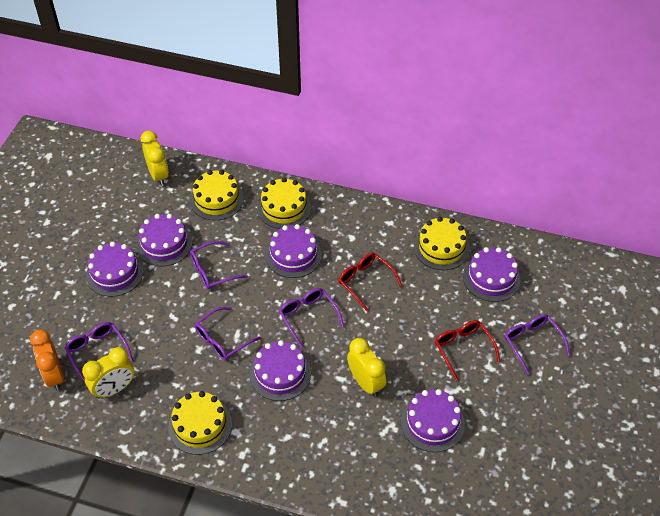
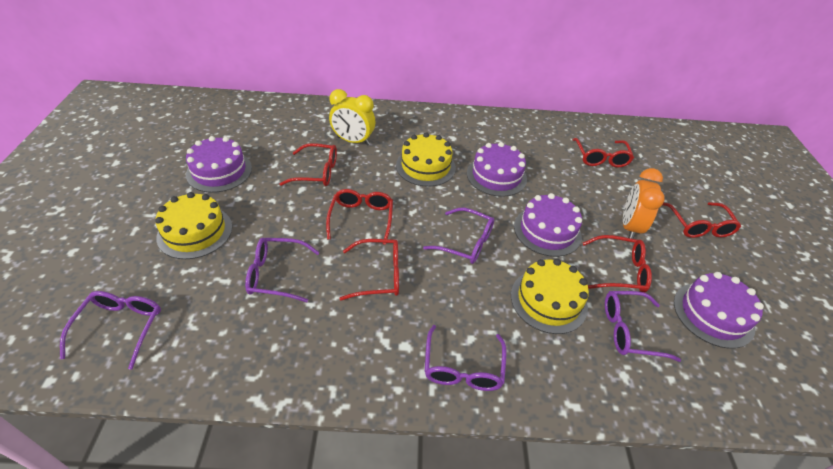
purple cake: 6 -> 4
red glasses: 2 -> 6
yellow cake: 4 -> 3
yellow clock: 3 -> 1

